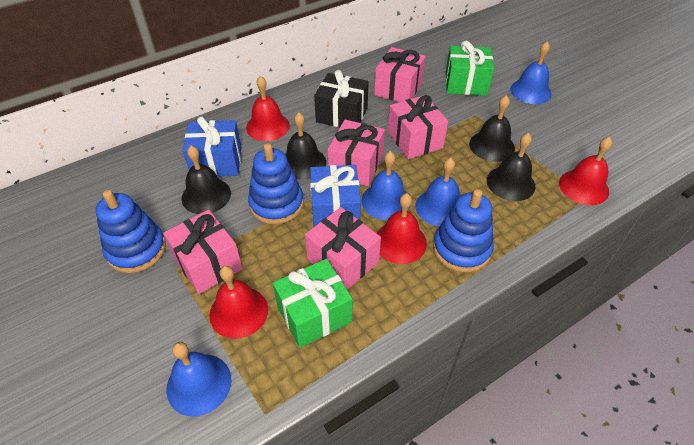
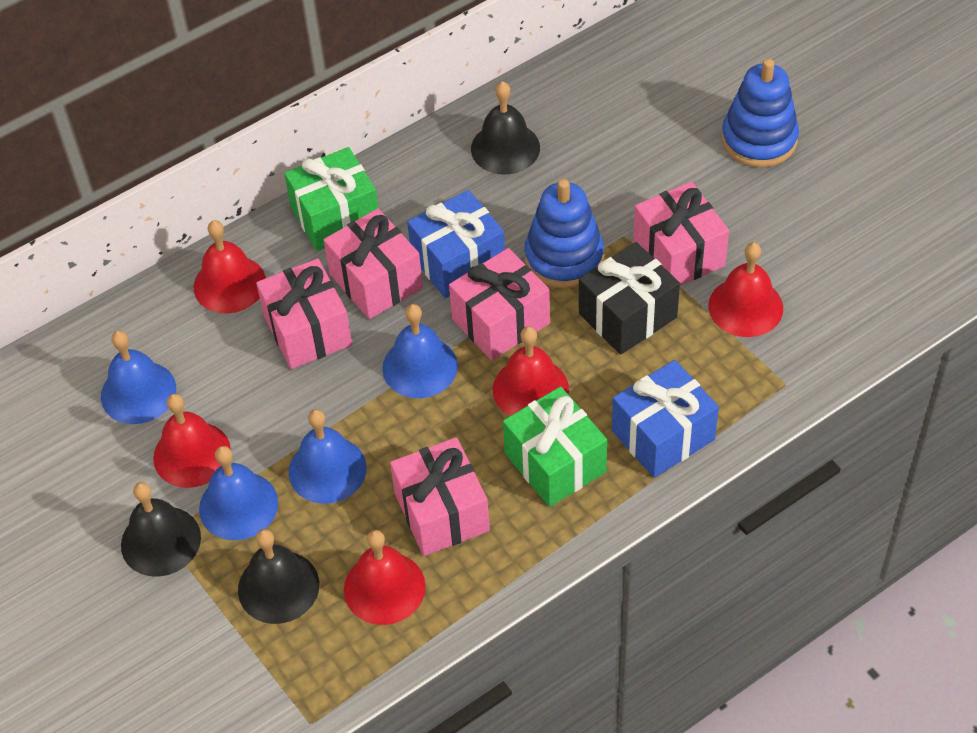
black bell: 4 -> 3
blue stacking toy: 3 -> 2
red bell: 4 -> 5

